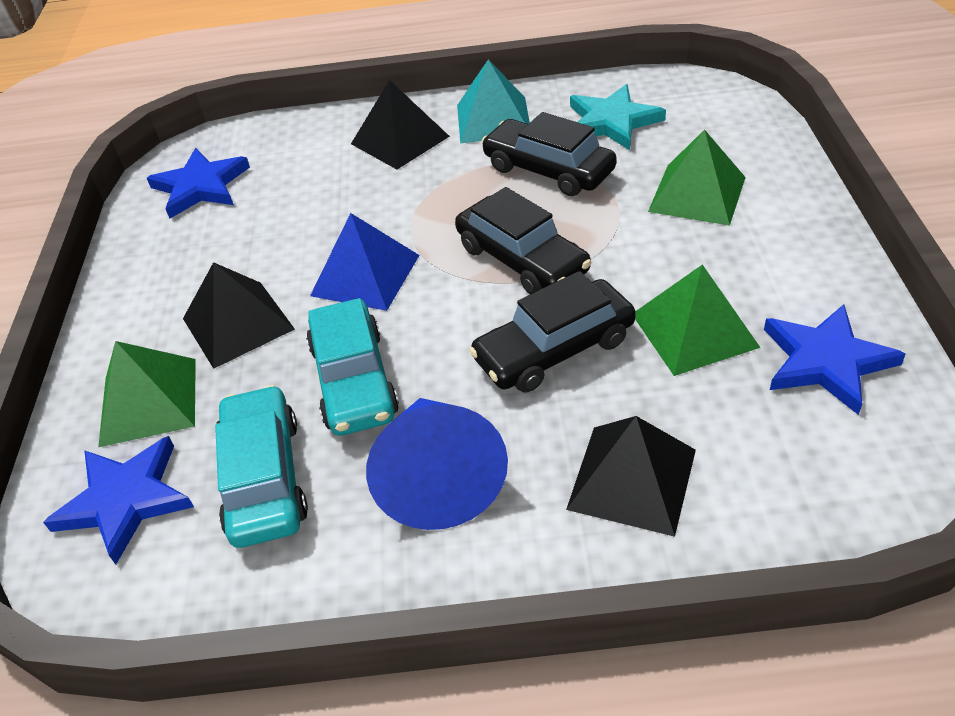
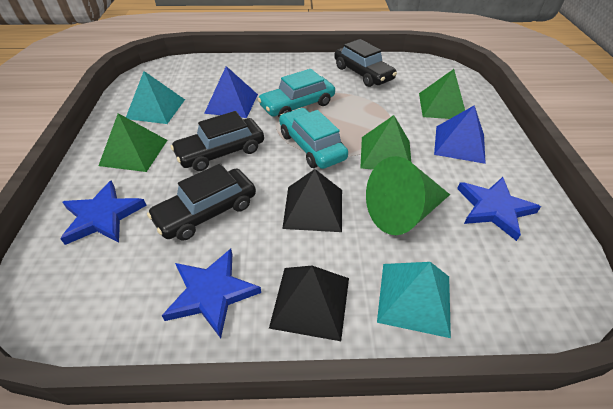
black pyramid: 3 -> 2
blue cone: 1 -> 0
blue pyramid: 1 -> 2
green cone: 0 -> 1
turquoise pyramid: 1 -> 2
turquoise star: 1 -> 0

